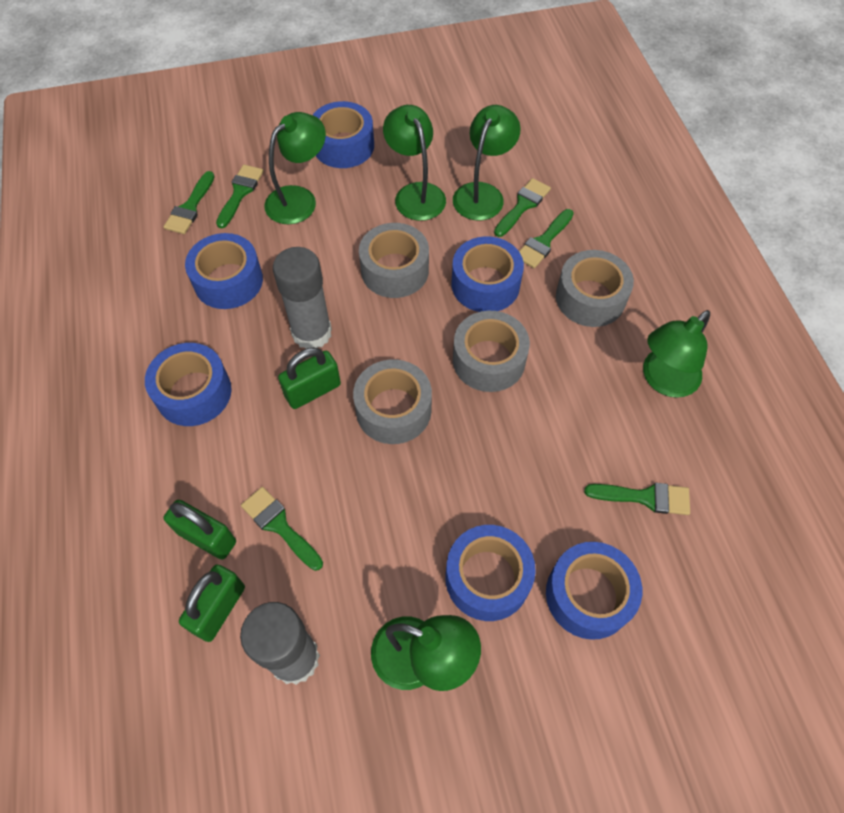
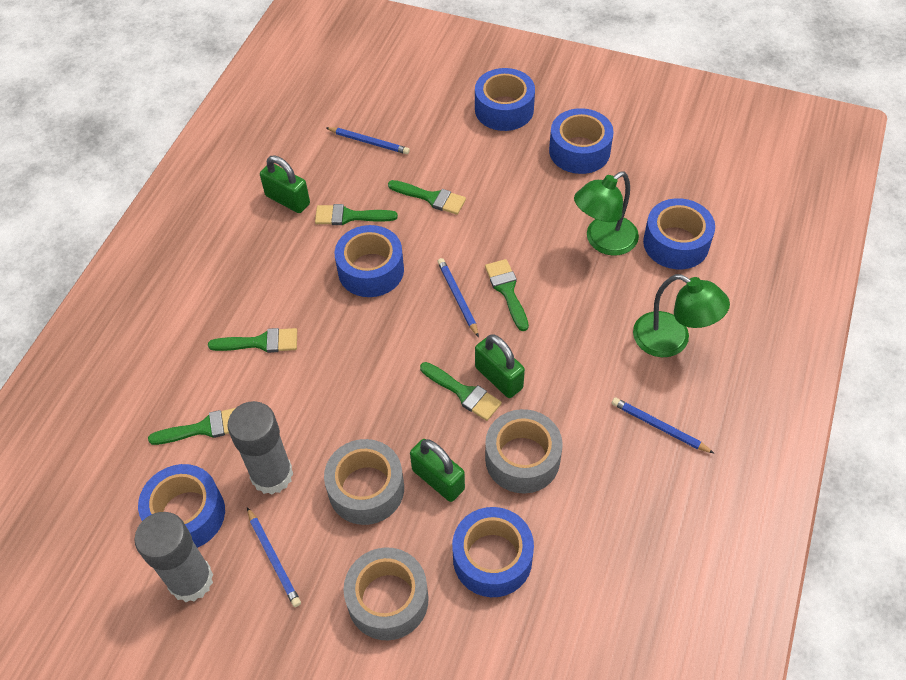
blue pencil: 0 -> 4
green lamp: 5 -> 2
grey tape: 4 -> 3

